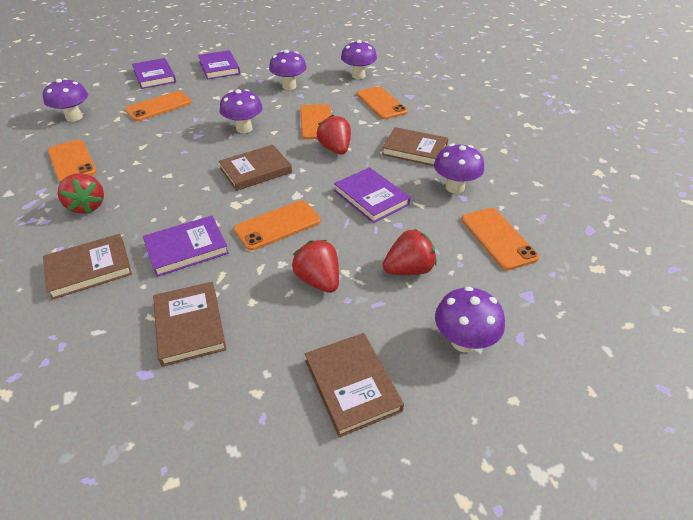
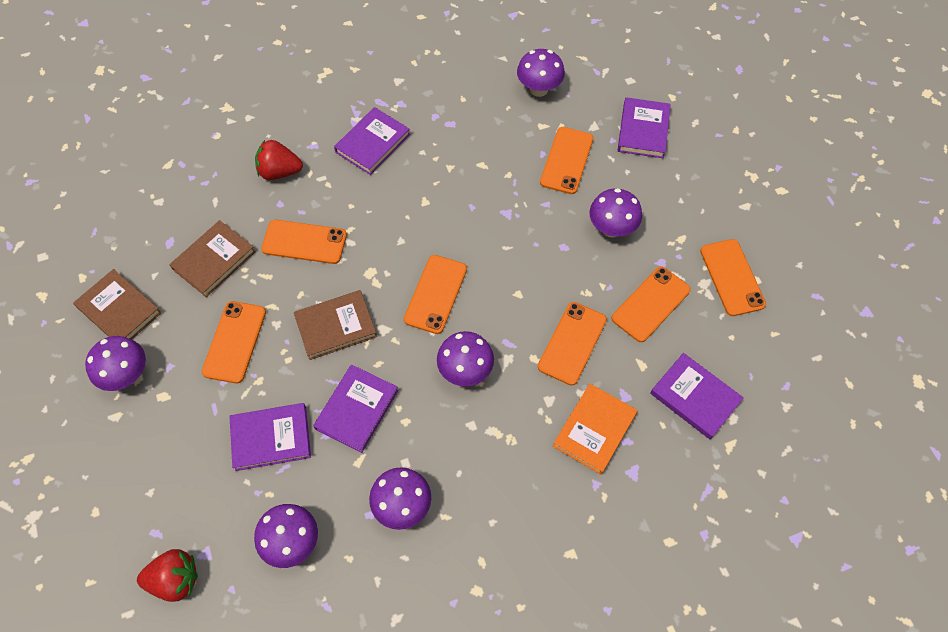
brown book: 5 -> 3
orange book: 0 -> 1
orange phone: 6 -> 7
purple book: 4 -> 5
red strawberry: 4 -> 2

